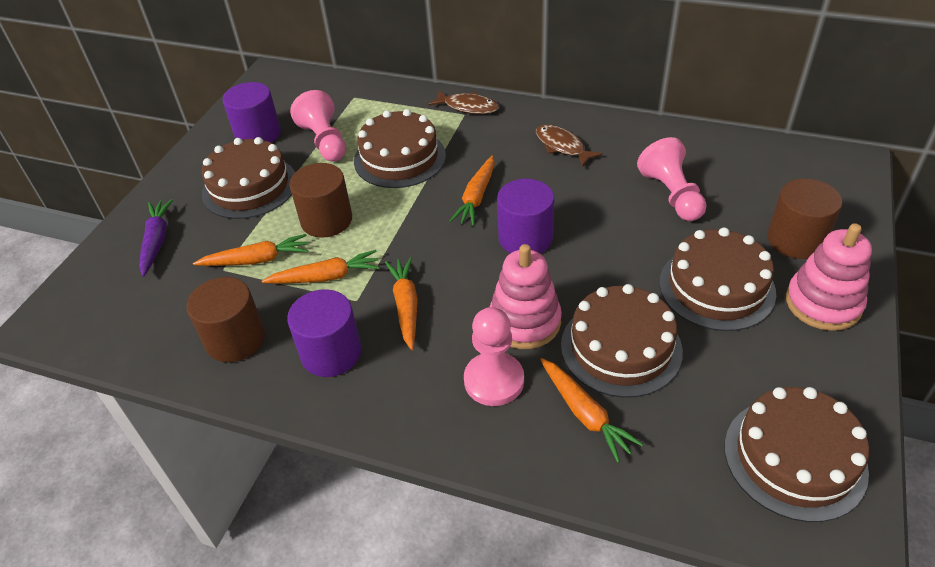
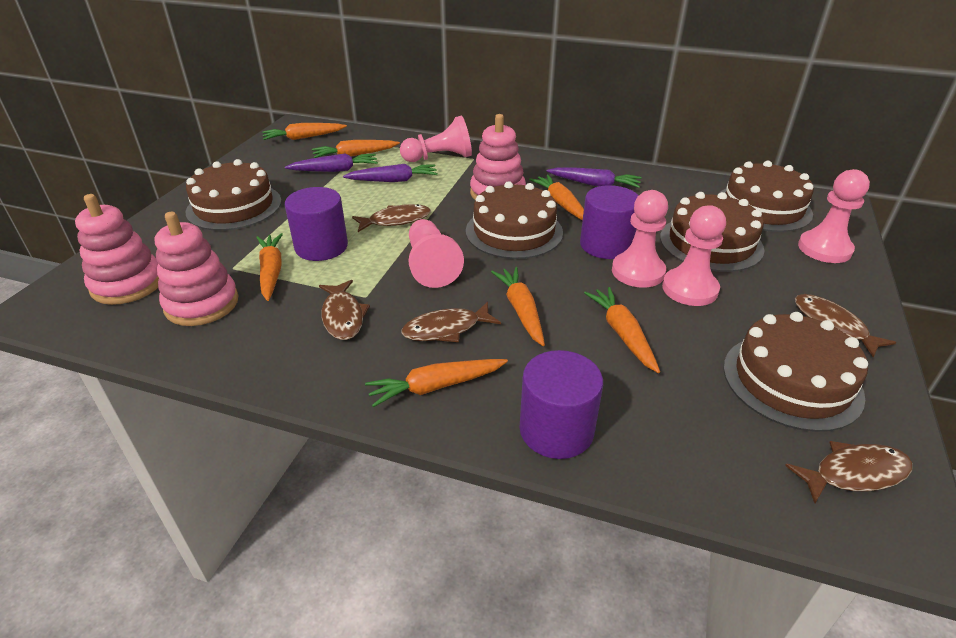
brown cylinder: 3 -> 0
brown fish: 2 -> 5
orange carrot: 5 -> 7
pink pawn: 3 -> 5
pink stacking toy: 2 -> 3
purple carrot: 1 -> 3

